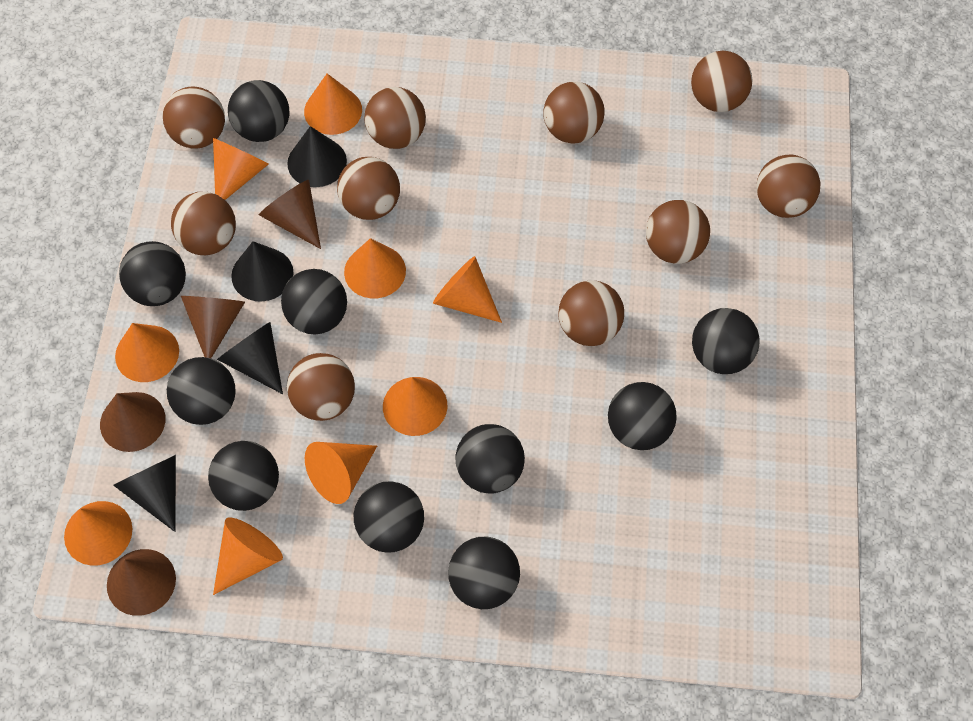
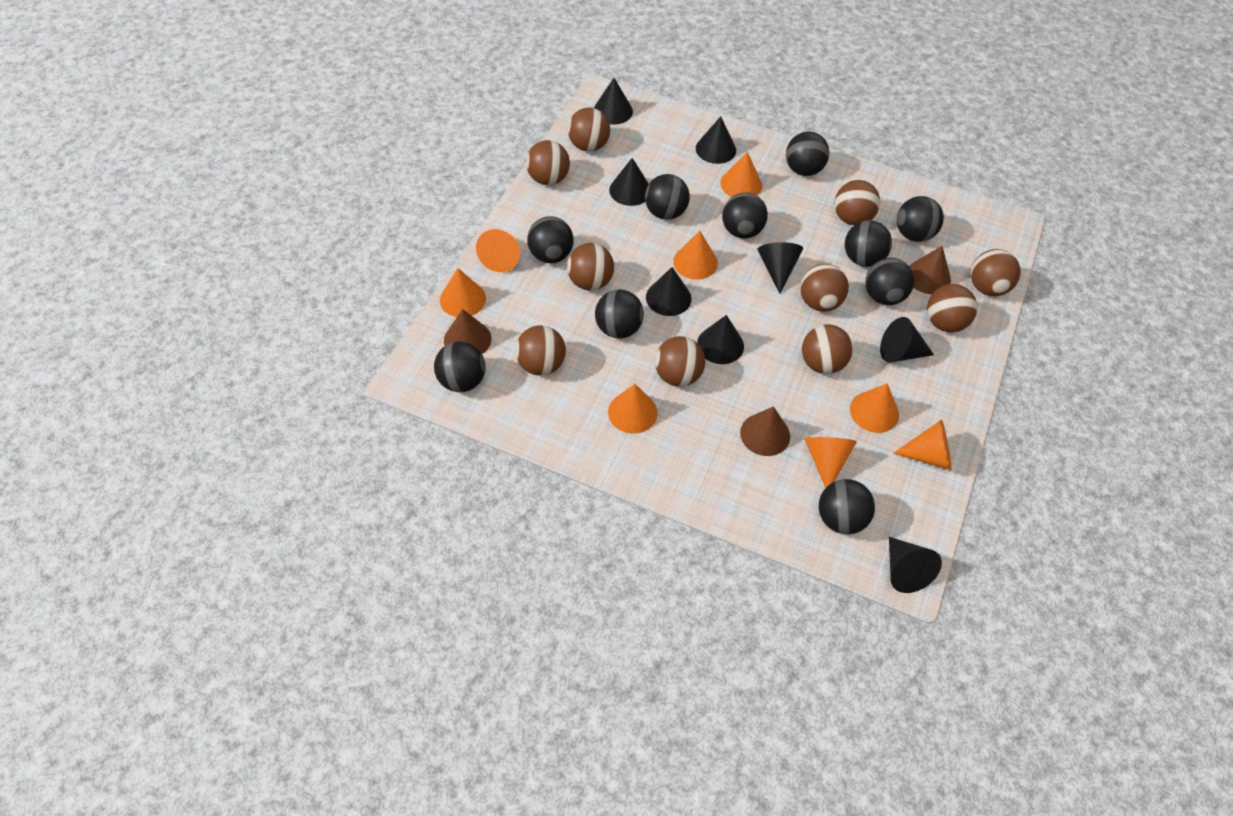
black cone: 4 -> 8
brown cone: 4 -> 3
orange cone: 9 -> 8

